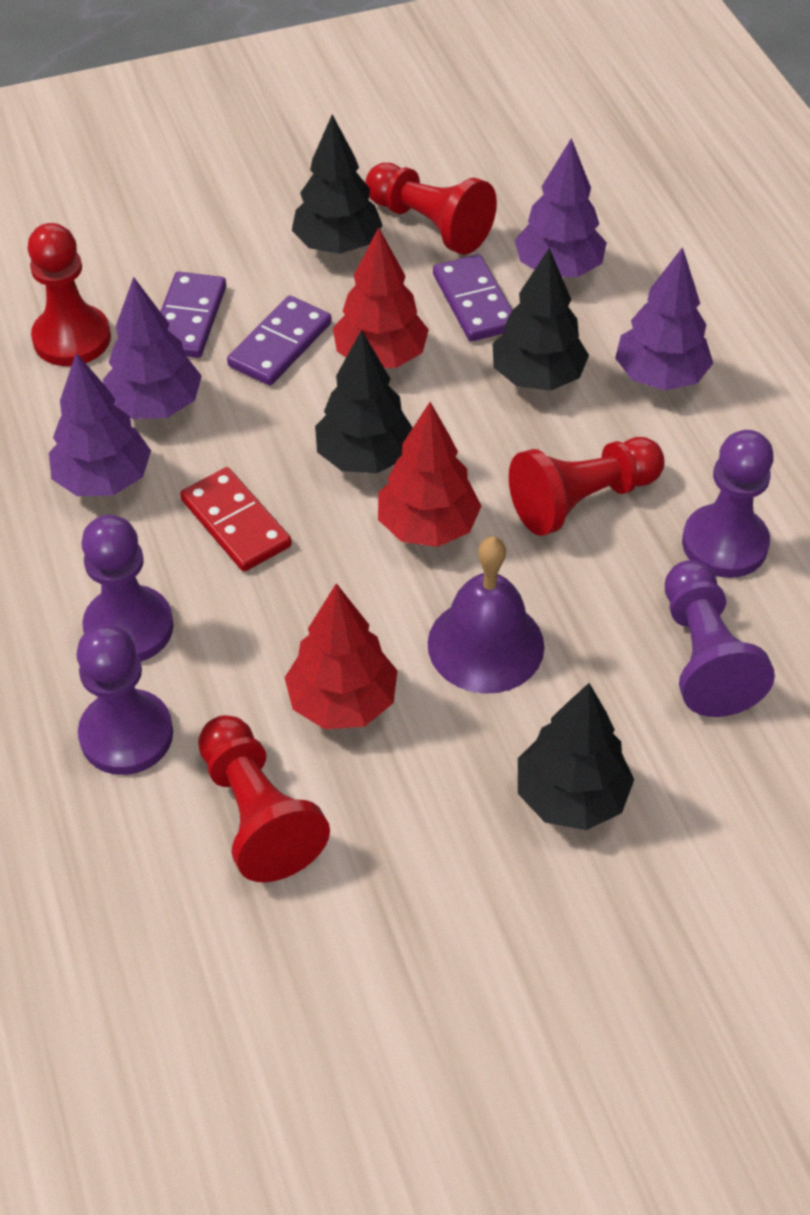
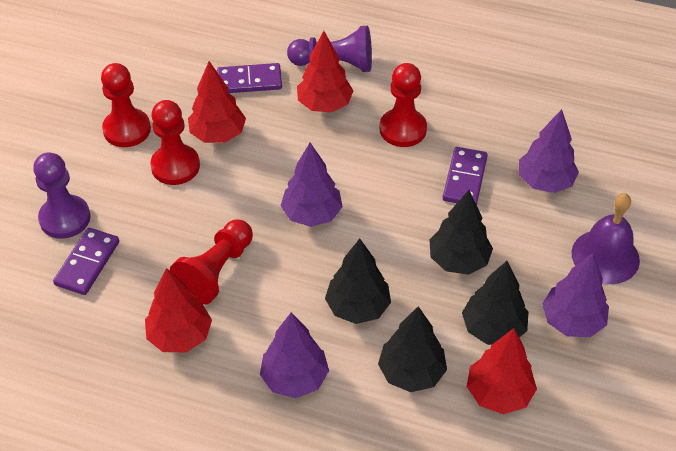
purple pawn: 4 -> 2
red domino: 1 -> 0
red tree: 3 -> 4

